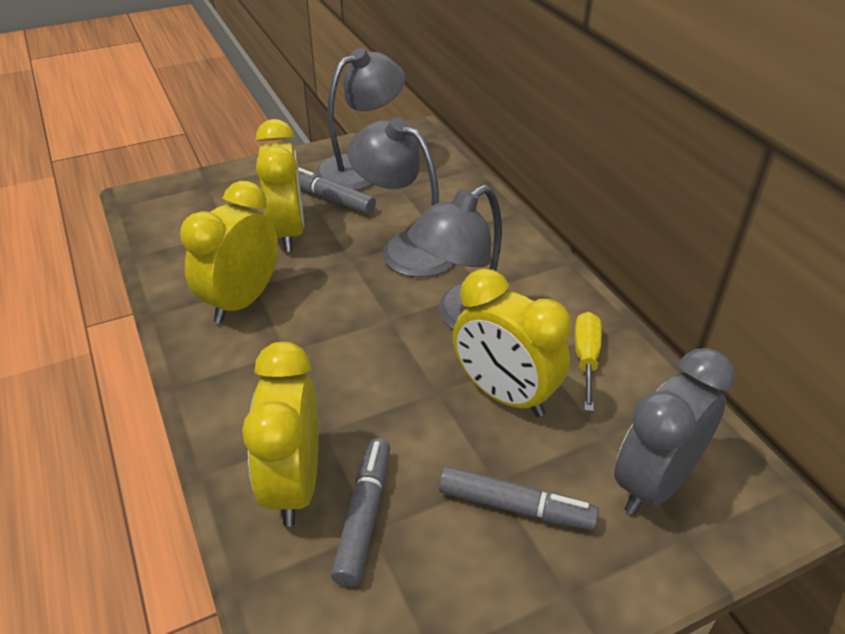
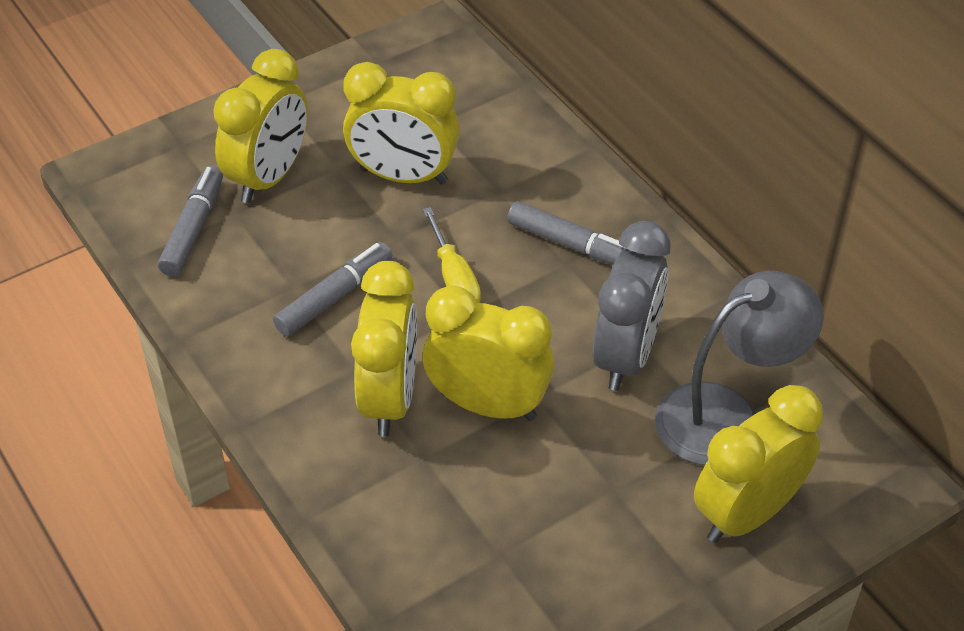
grey lamp: 3 -> 1
yellow clock: 4 -> 5

